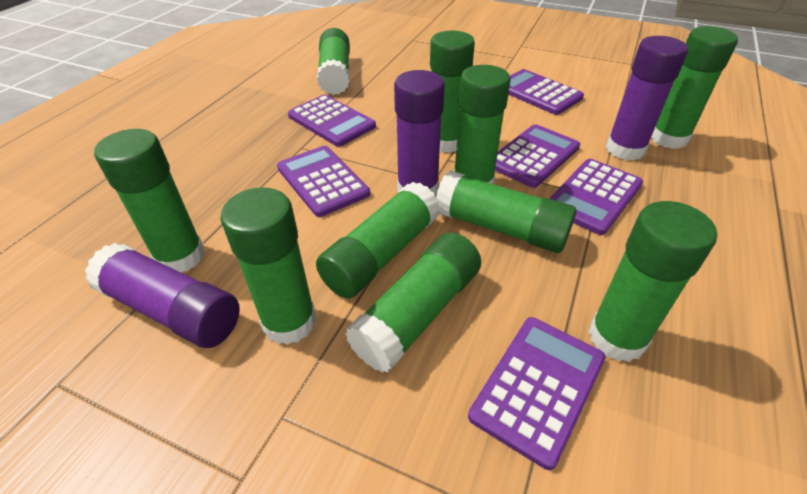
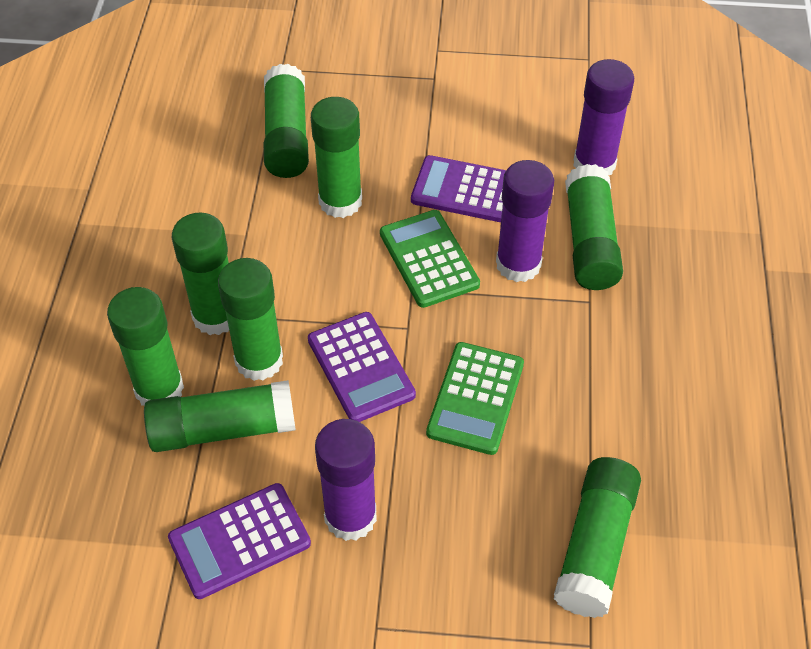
green calculator: 0 -> 2
green glue stick: 10 -> 8
purple calculator: 6 -> 3

